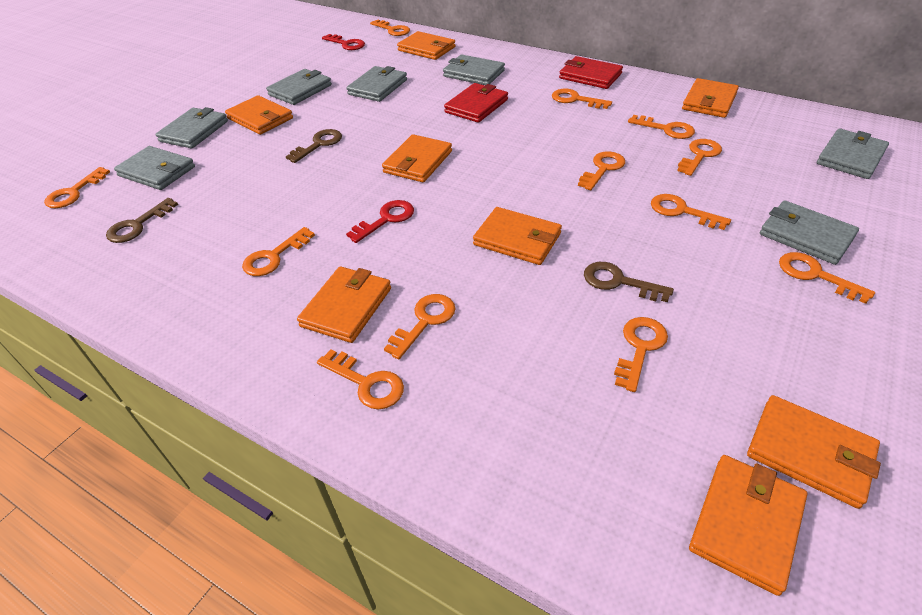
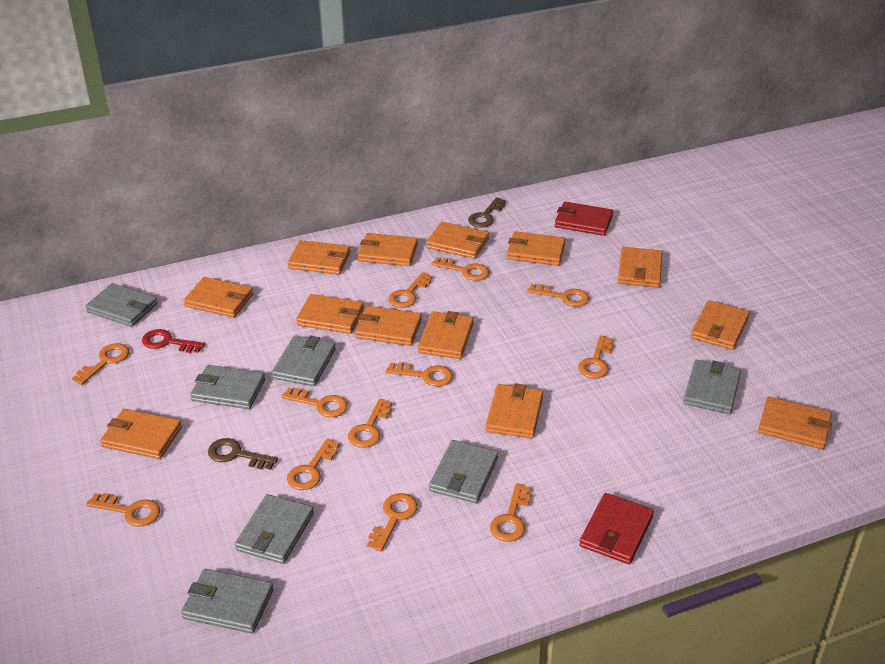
brown key: 3 -> 2
orange wallet: 8 -> 13
red key: 2 -> 1

